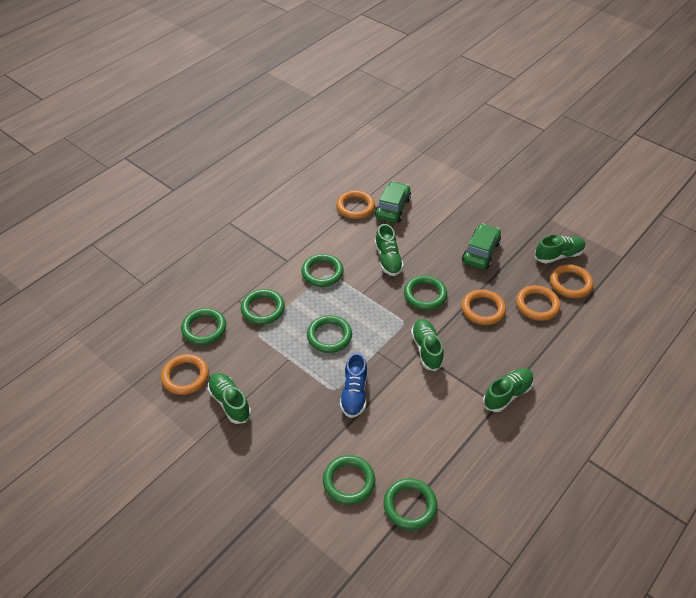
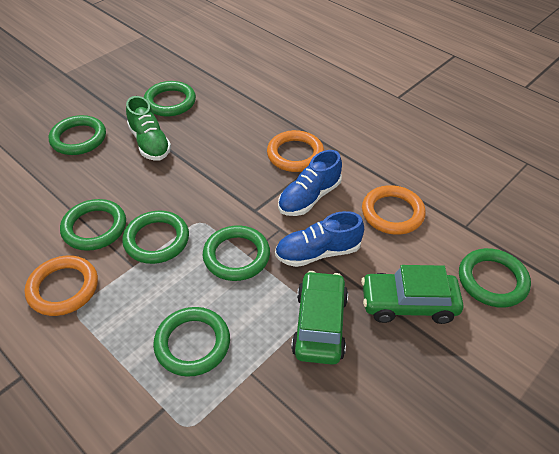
blue shoe: 1 -> 2
green shoe: 5 -> 1
orange ring: 5 -> 3

